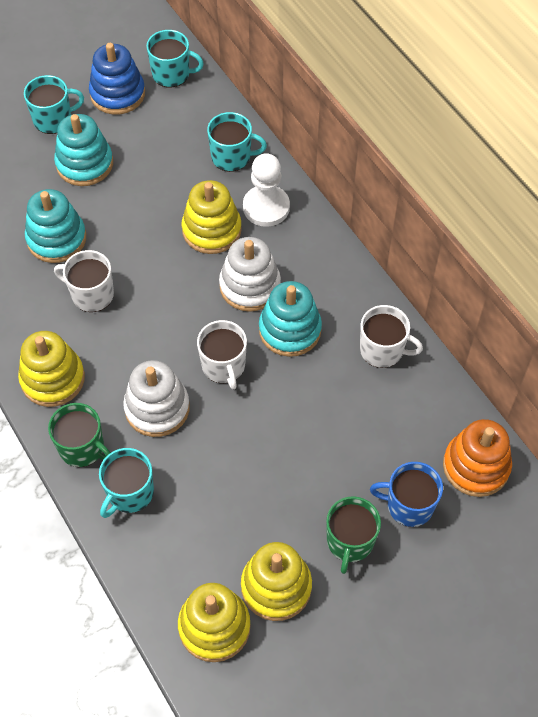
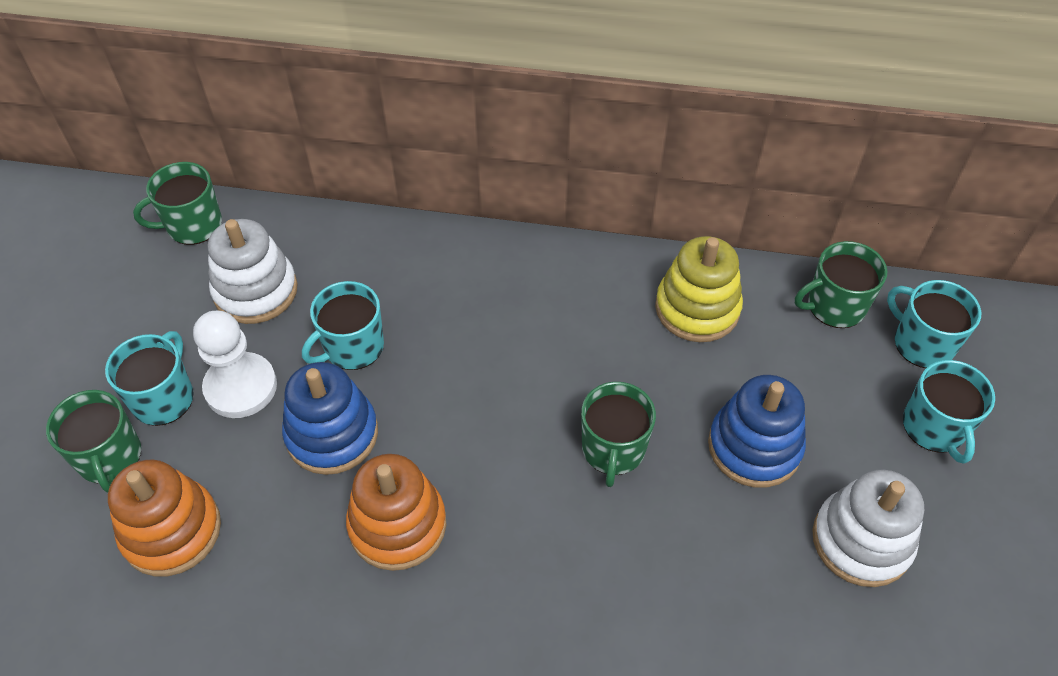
blue mug: 1 -> 0
blue stacking toy: 1 -> 2
green mug: 2 -> 4
orange stacking toy: 1 -> 2
turquoise stacking toy: 3 -> 0
white mug: 3 -> 0
yellow stacking toy: 4 -> 1

